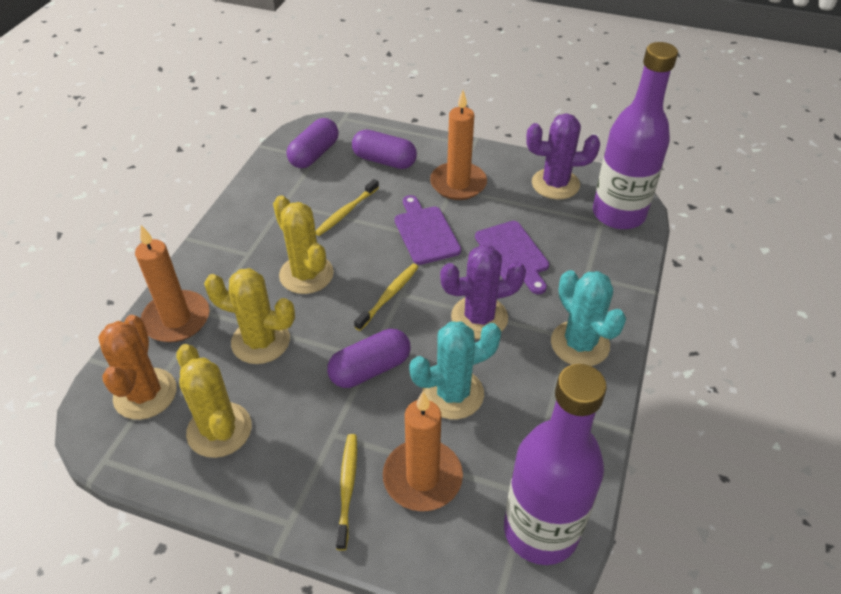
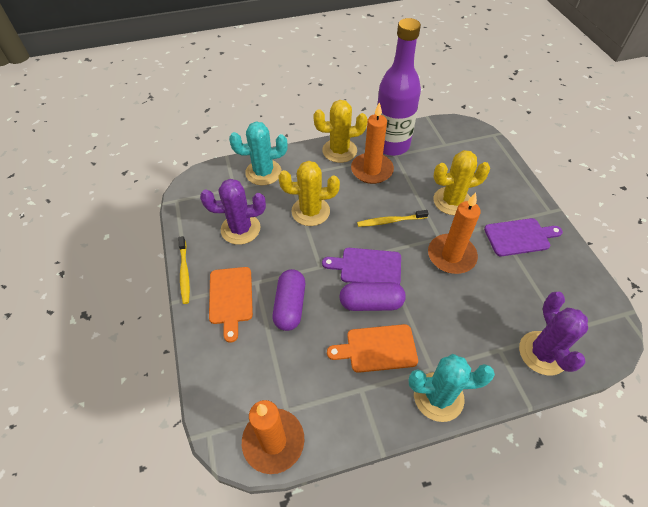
orange cactus: 1 -> 0
orange cutting board: 0 -> 2
purple bottle: 2 -> 1
purple capsule: 3 -> 2
yellow toothbrush: 3 -> 2

